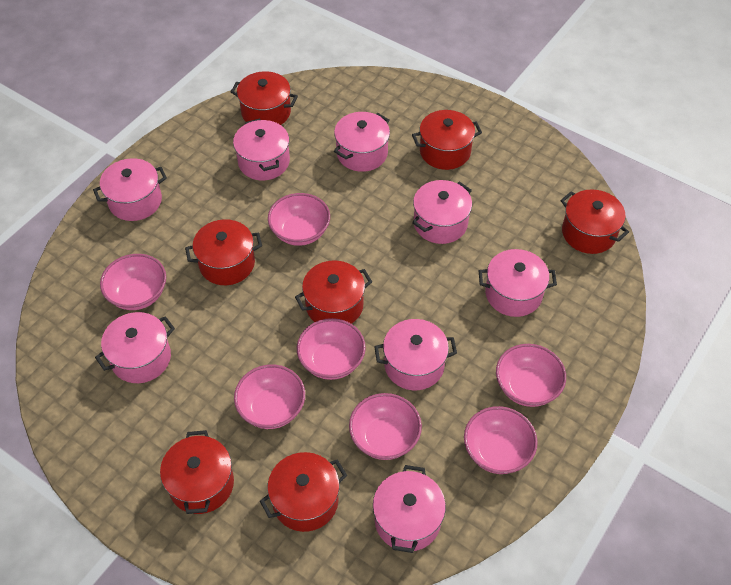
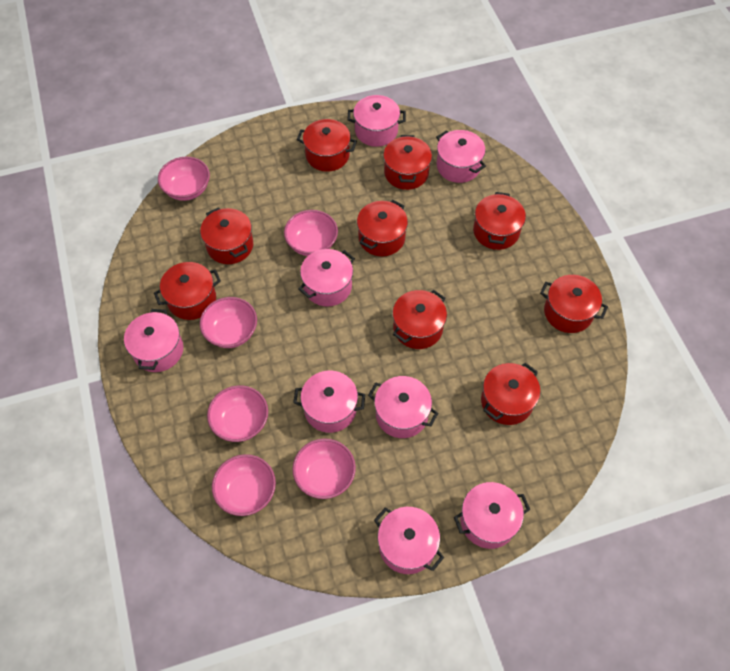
pink bowl: 7 -> 6
red pot: 7 -> 9

